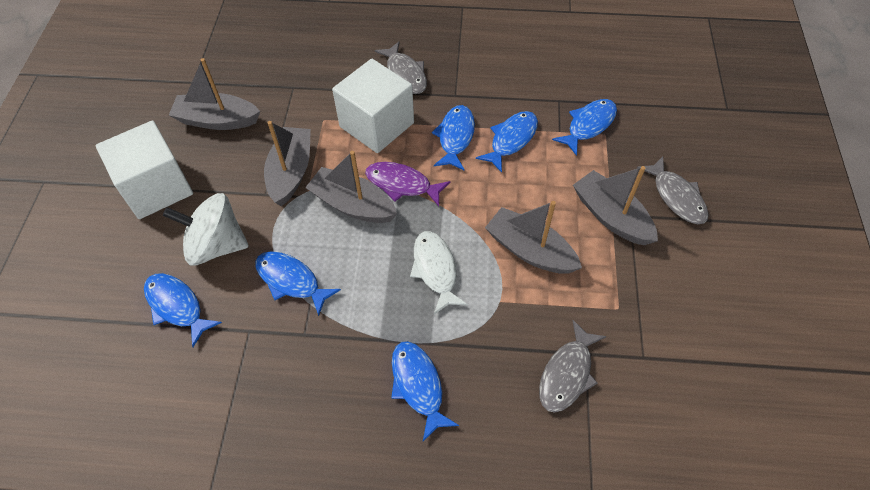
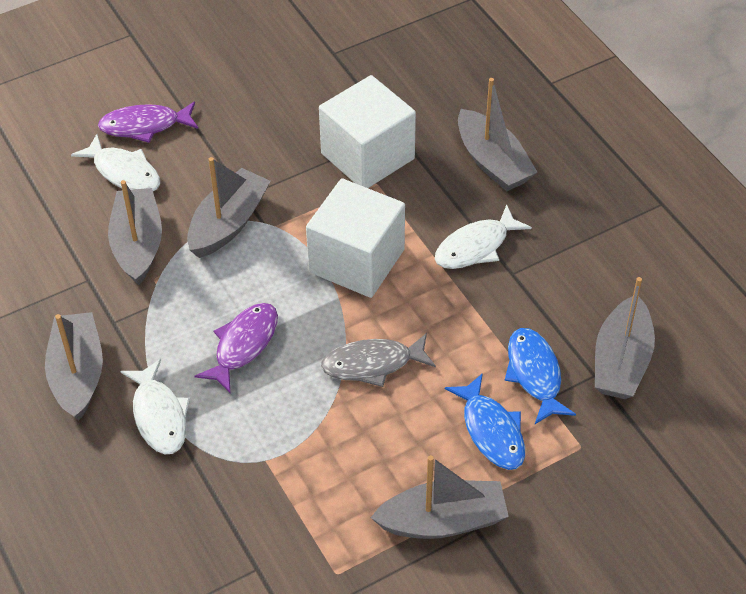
blue fish: 6 -> 2
grey boat: 5 -> 6
grey fish: 3 -> 1
purple fish: 1 -> 2
white fish: 1 -> 3
white spinning top: 1 -> 0

